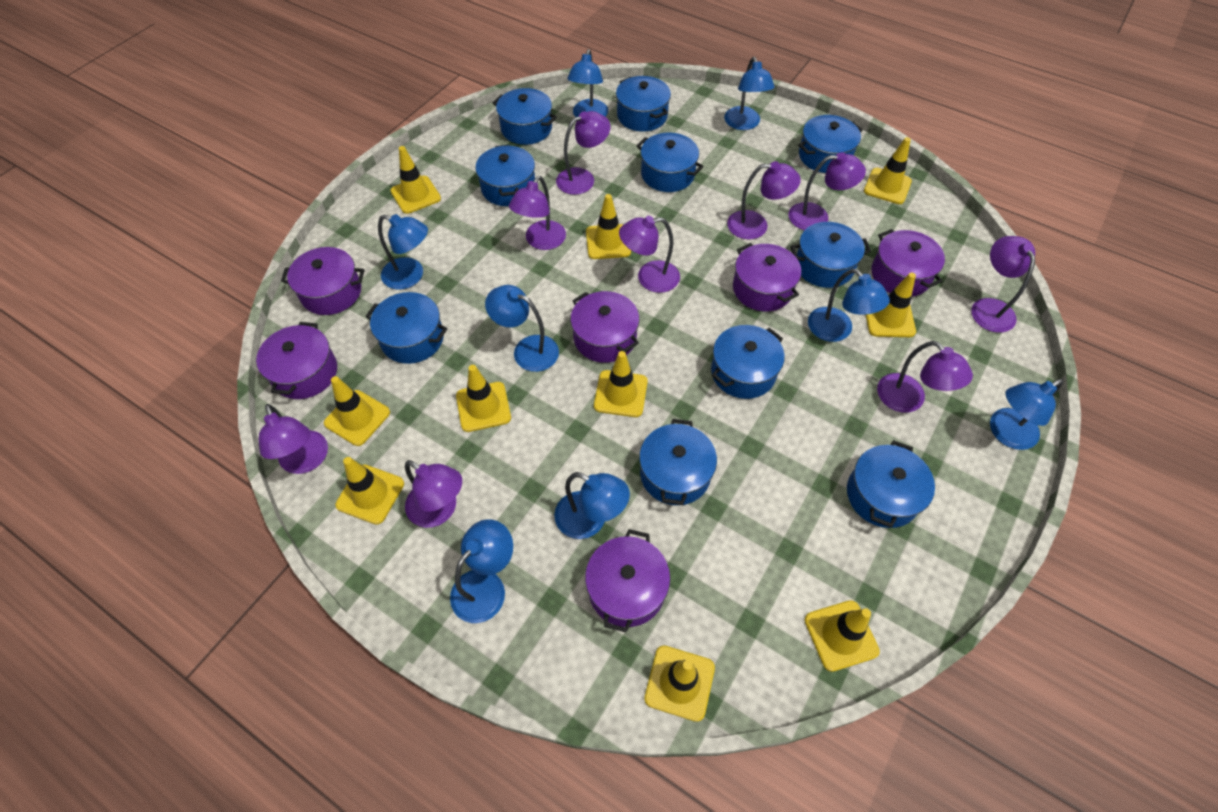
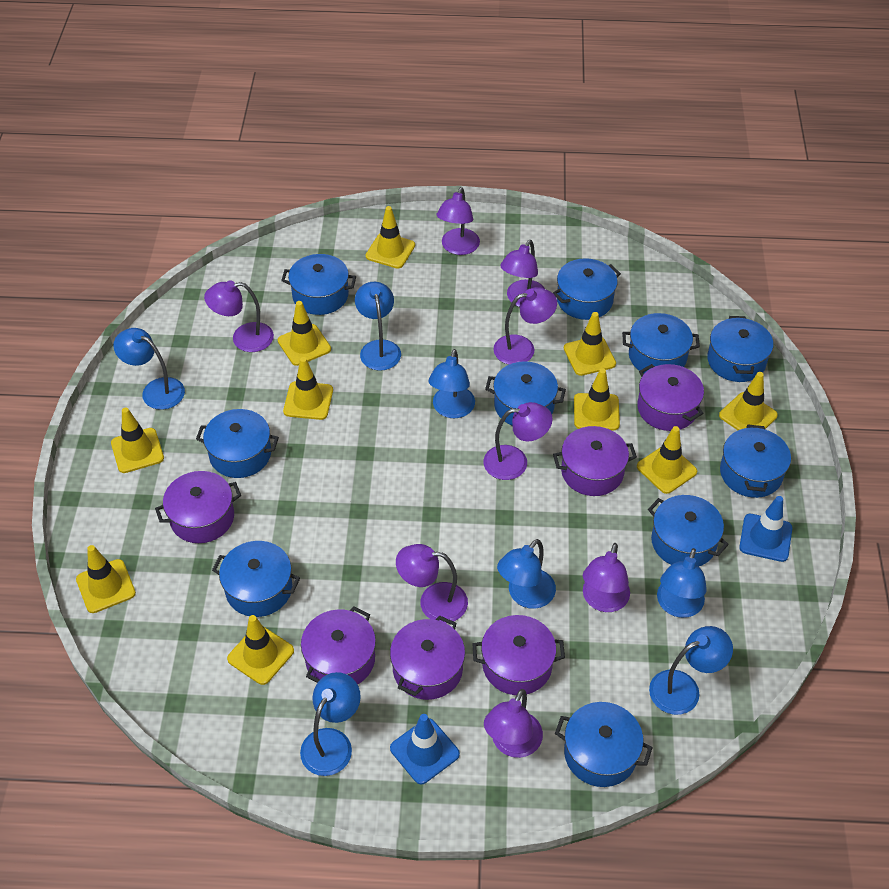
blue lamp: 8 -> 7
blue traffic cone: 0 -> 2
purple lamp: 9 -> 8

